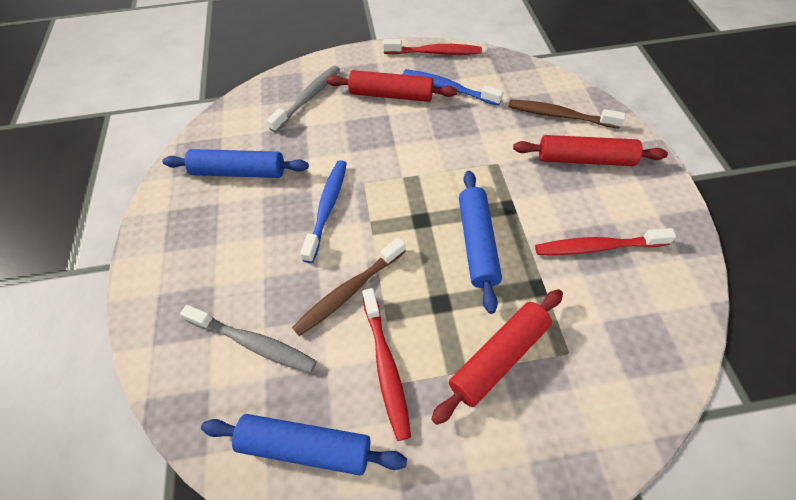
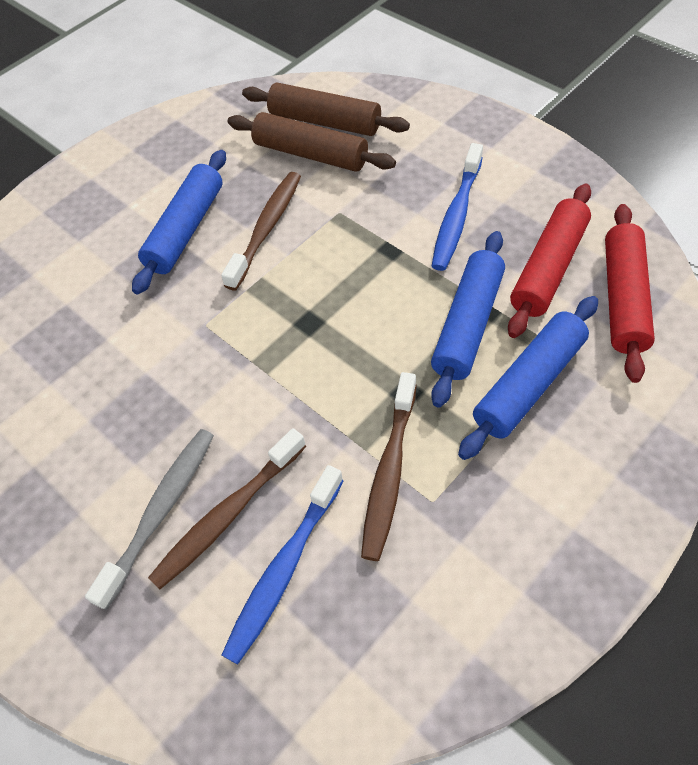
brown rolling pin: 0 -> 2
brown toothbrush: 2 -> 3
grey toothbrush: 2 -> 1
red rolling pin: 3 -> 2
red toothbrush: 3 -> 0

